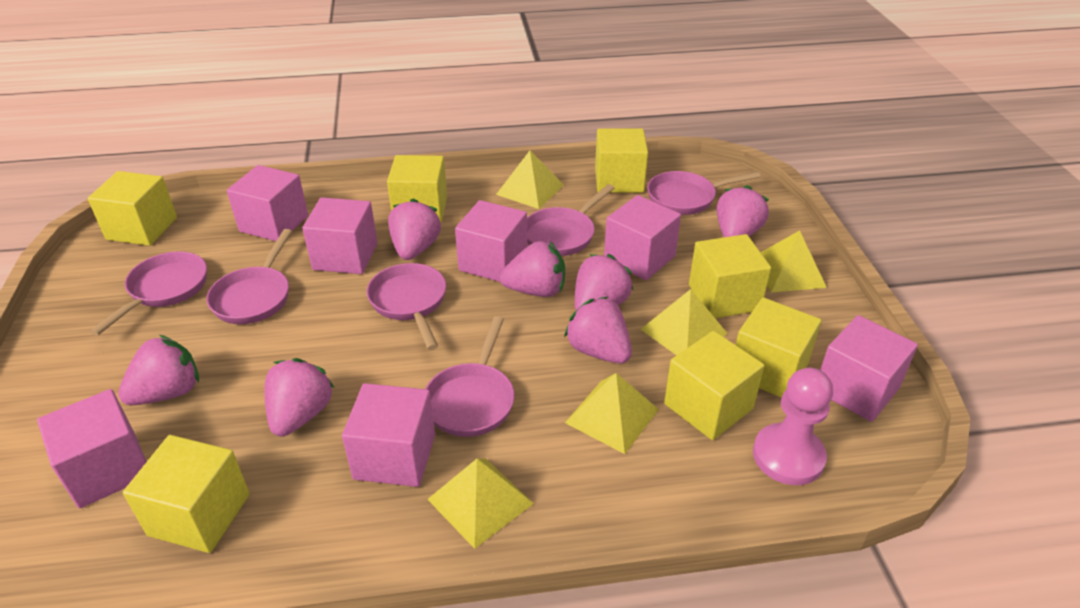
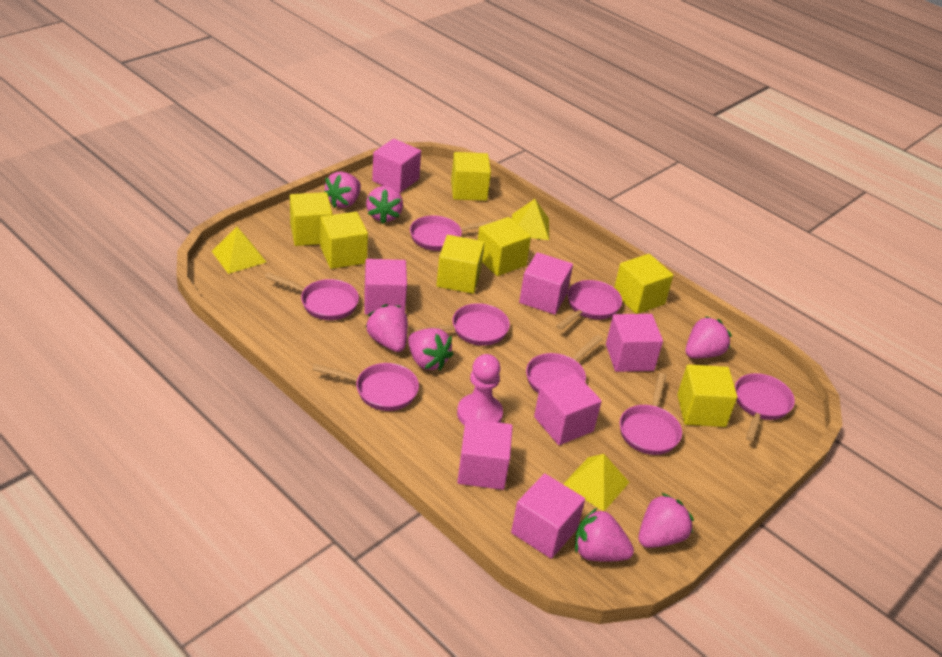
pink pan: 6 -> 8
yellow pyramid: 5 -> 3

